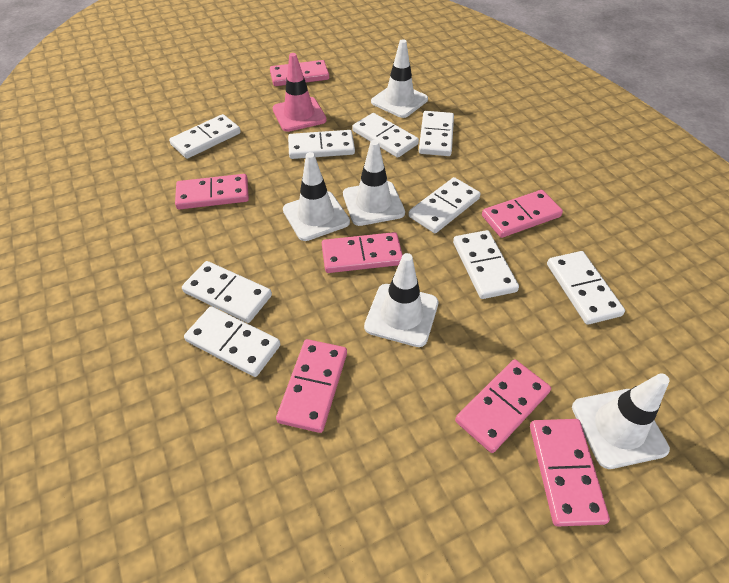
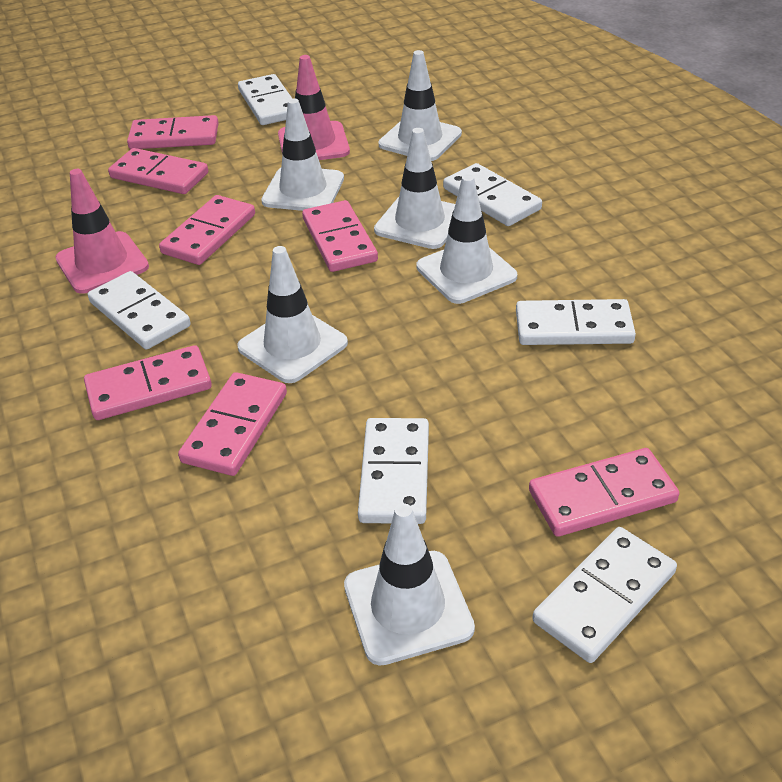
pink traffic cone: 1 -> 2
white domino: 9 -> 6
white traffic cone: 5 -> 6

